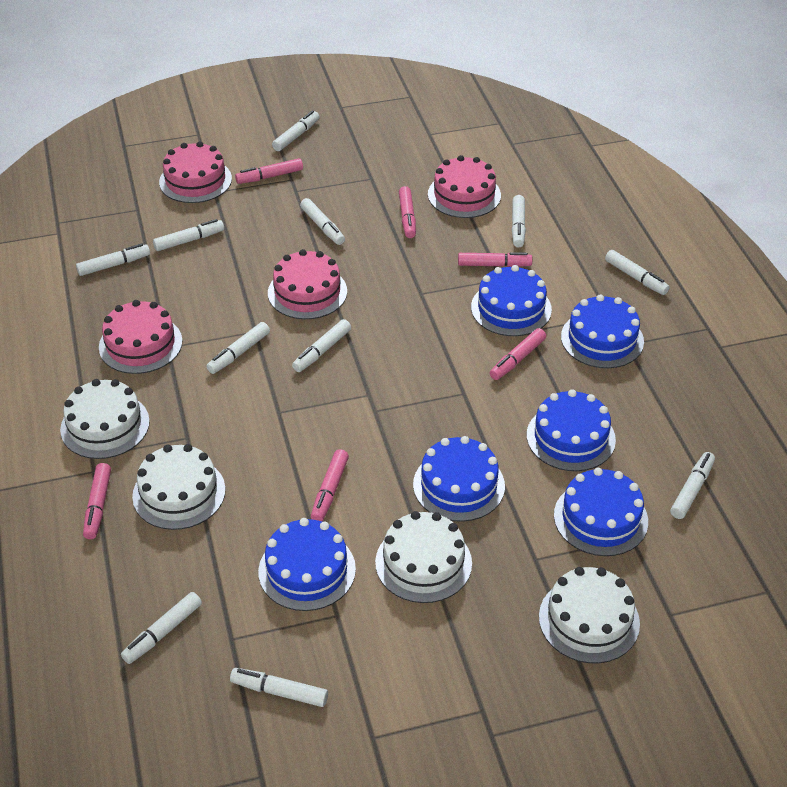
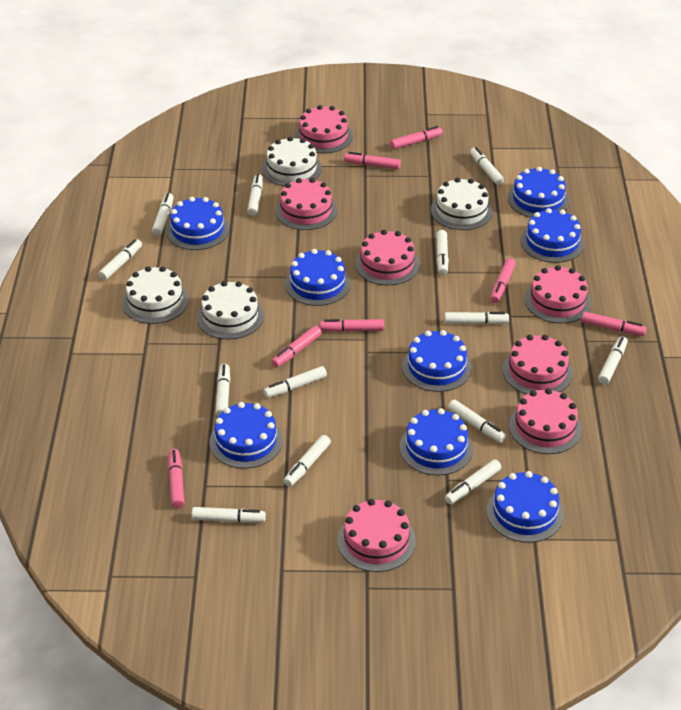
blue cake: 6 -> 8
pink cake: 4 -> 7
pink marker: 6 -> 7
white marker: 11 -> 13

